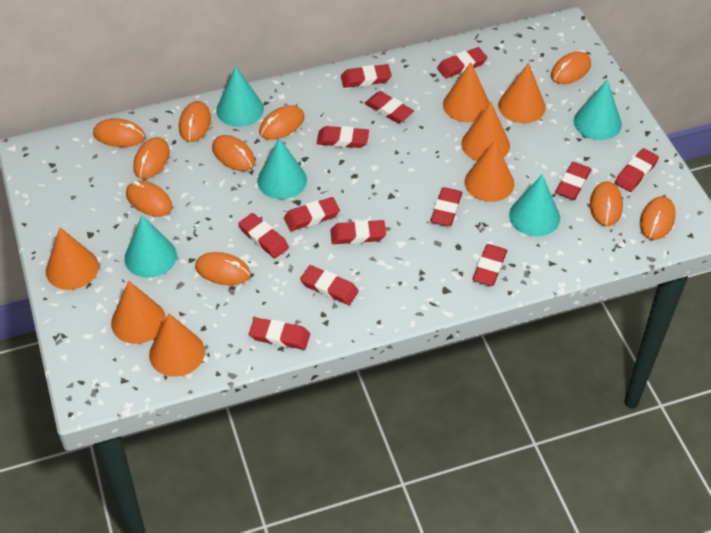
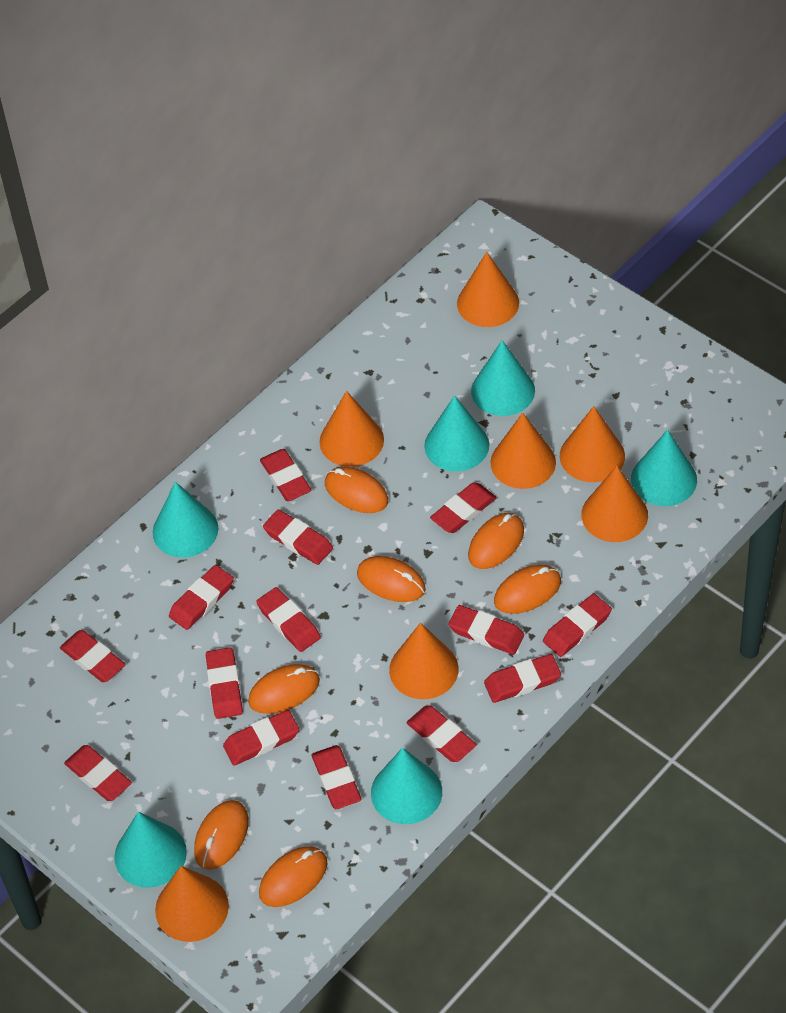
orange mouse: 10 -> 7
red eraser: 13 -> 14
turquoise cone: 5 -> 6

